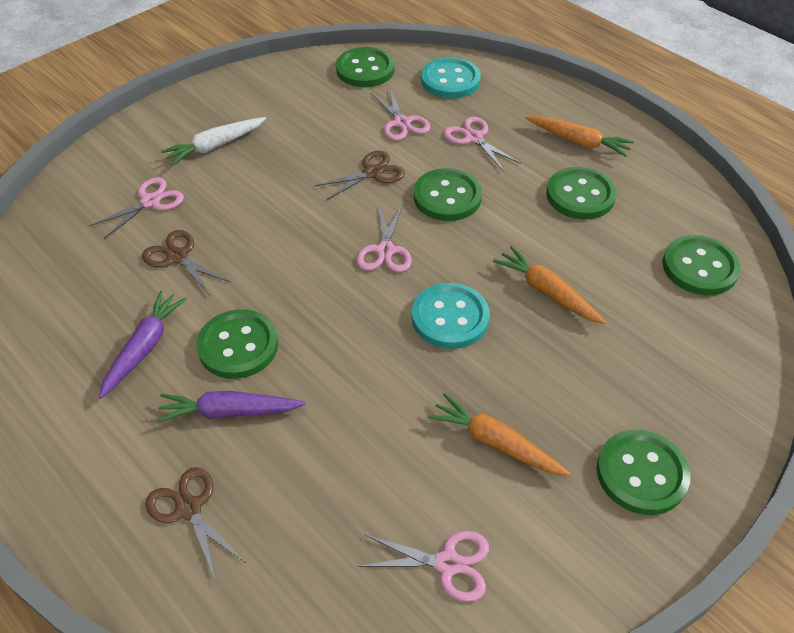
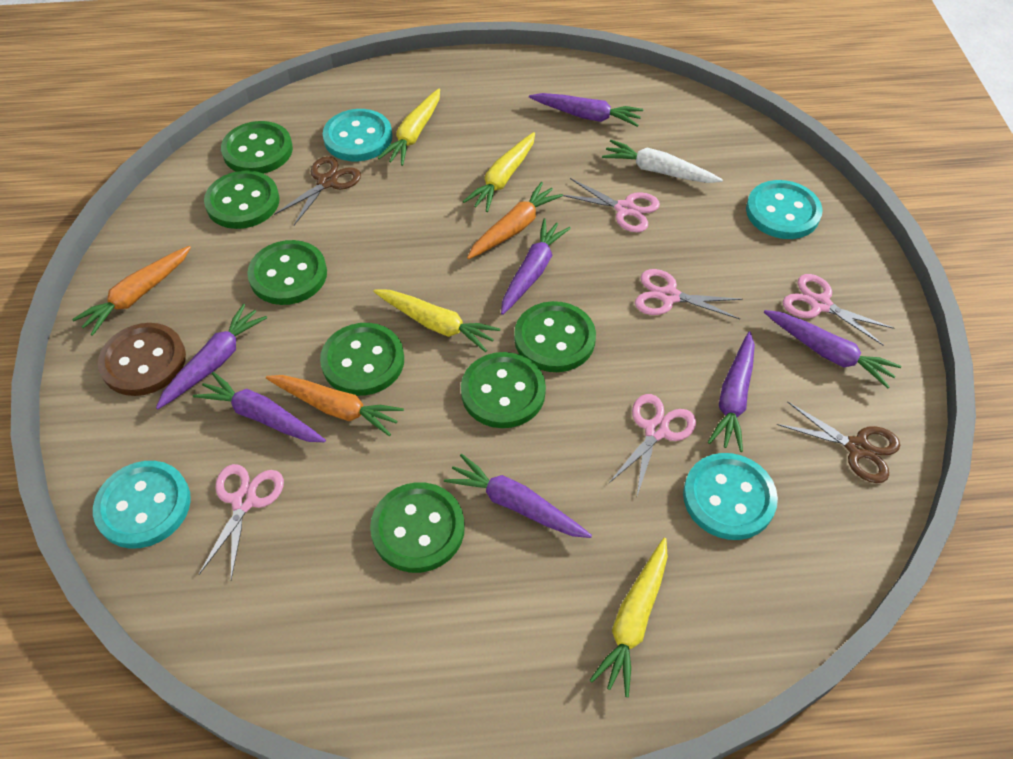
brown button: 0 -> 1
brown scissors: 3 -> 2
green button: 6 -> 7
purple carrot: 2 -> 7
turquoise button: 2 -> 4
yellow carrot: 0 -> 4

